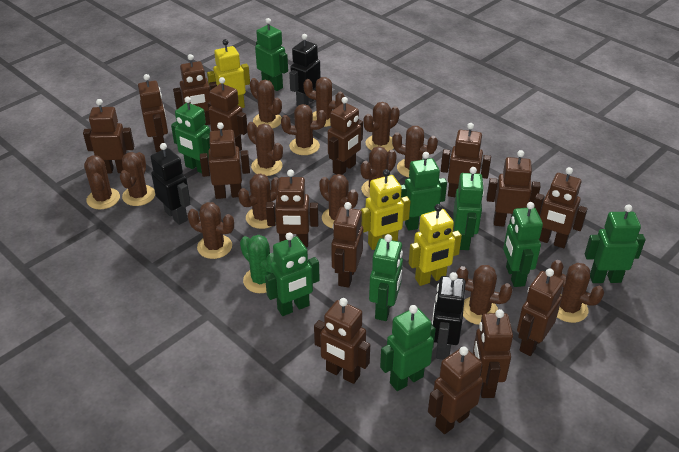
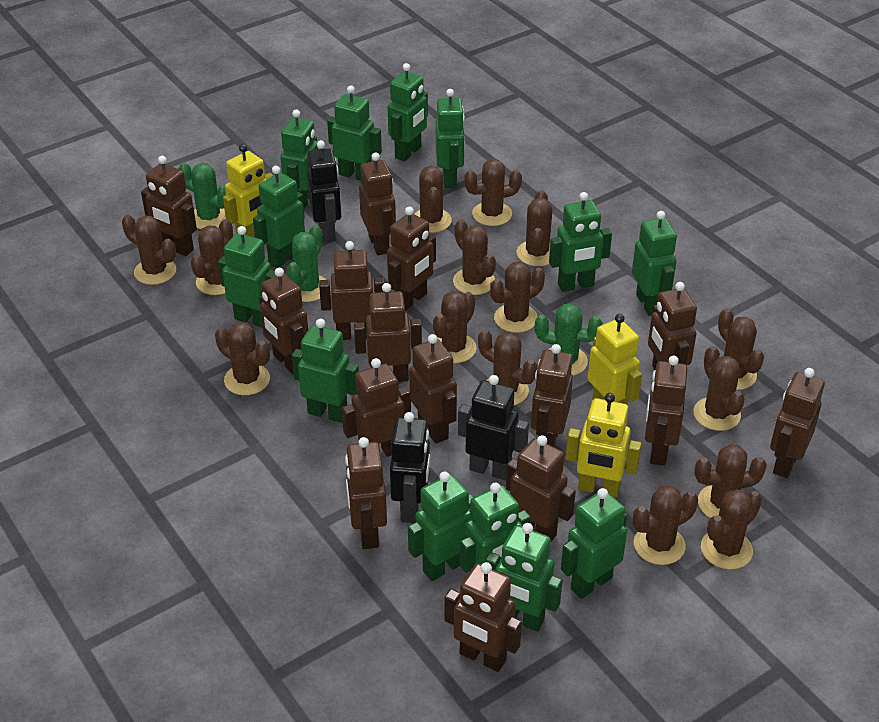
brown cactus: 14 -> 15
green cactus: 1 -> 3
green robot: 9 -> 13

